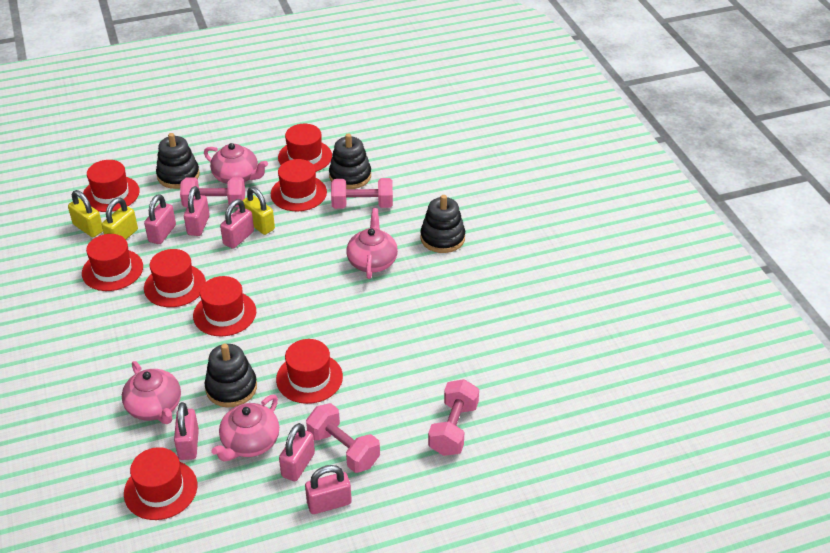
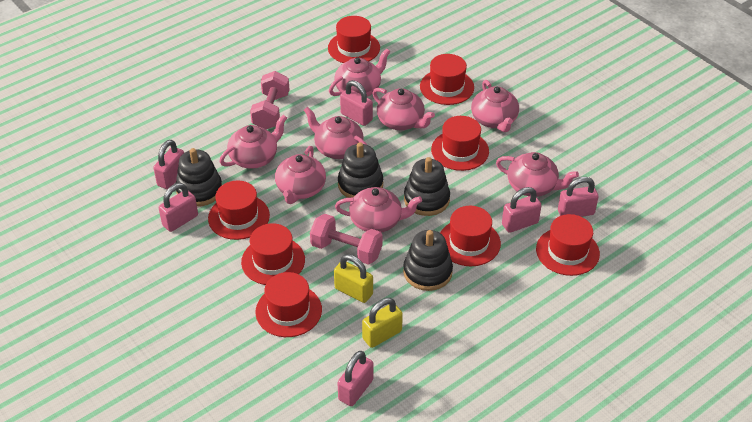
pink dumbbell: 4 -> 2
pink teapot: 4 -> 8
yellow padlock: 3 -> 2

